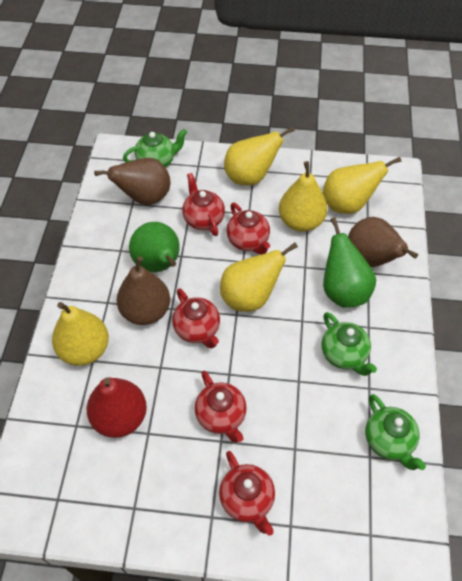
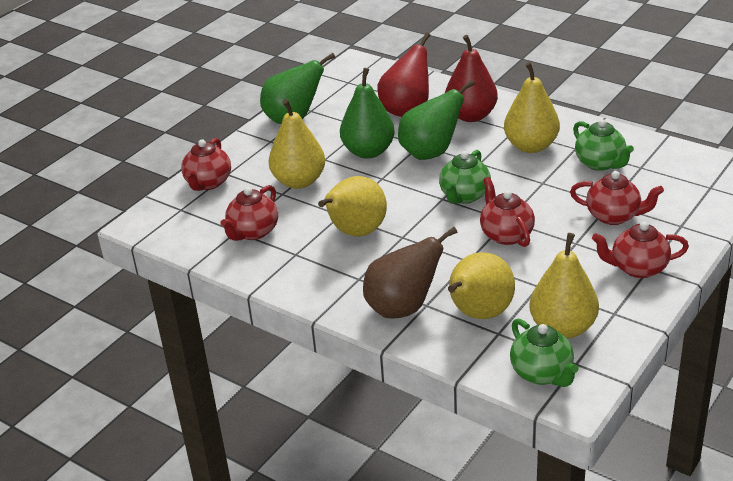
brown pear: 3 -> 1
green pear: 2 -> 3
red pear: 1 -> 2

